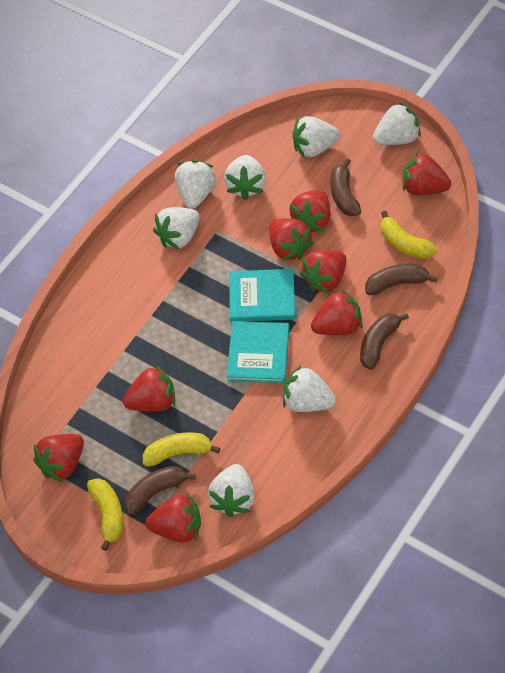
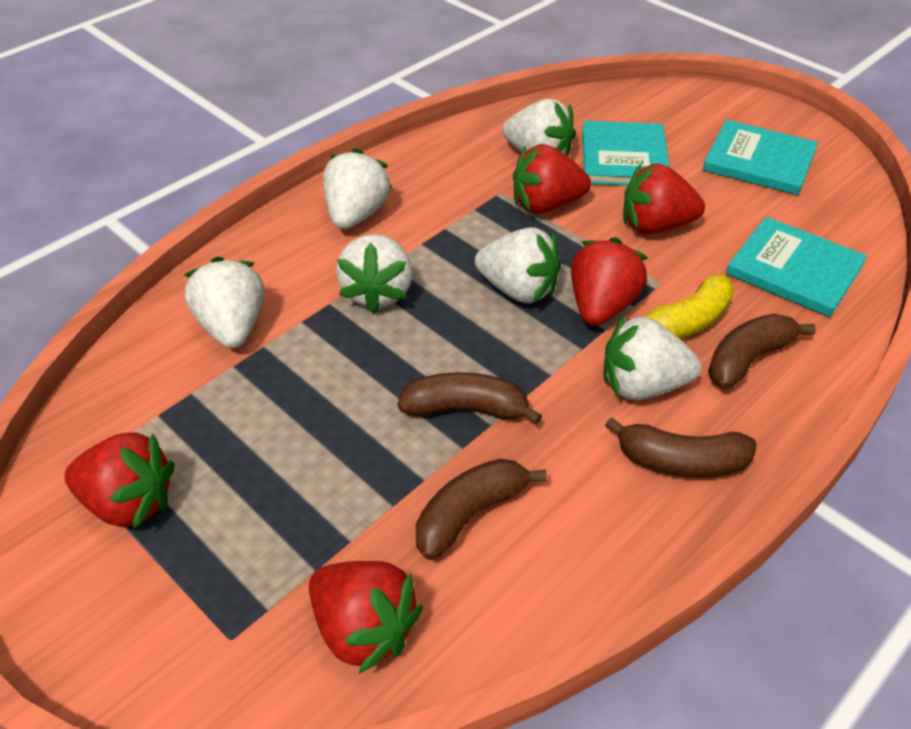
red strawberry: 8 -> 5
turquoise book: 2 -> 3
white strawberry: 7 -> 6
yellow banana: 3 -> 1

